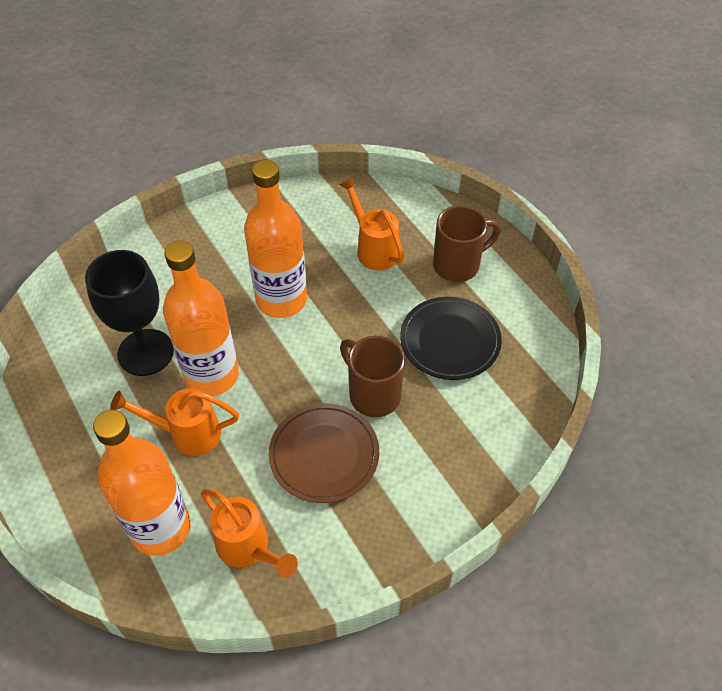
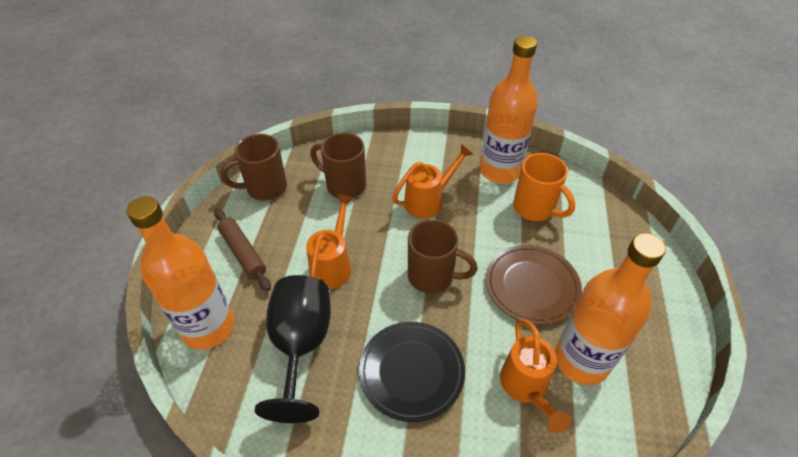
brown mug: 2 -> 3
brown rolling pin: 0 -> 1
orange mug: 0 -> 1

